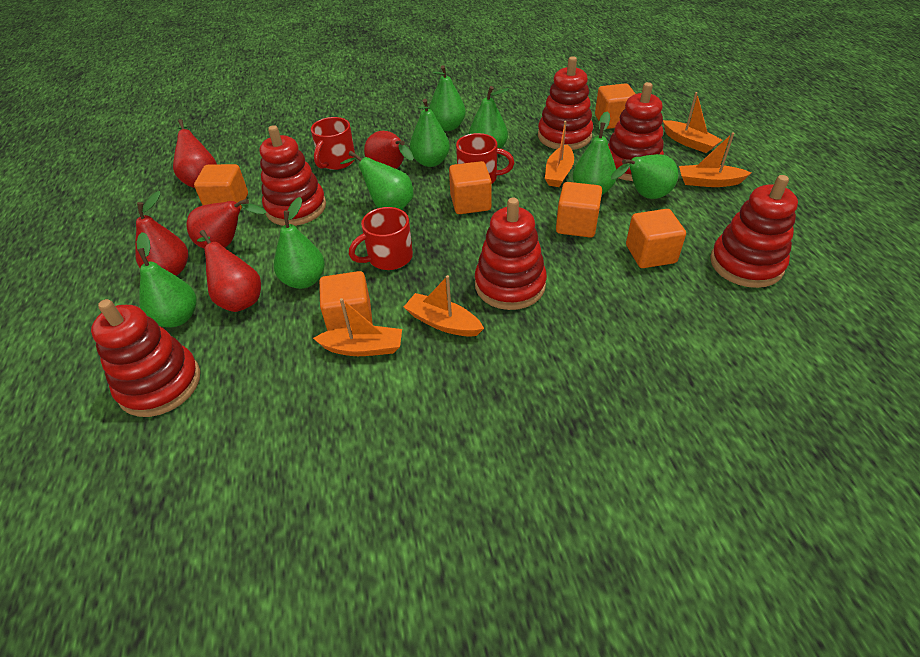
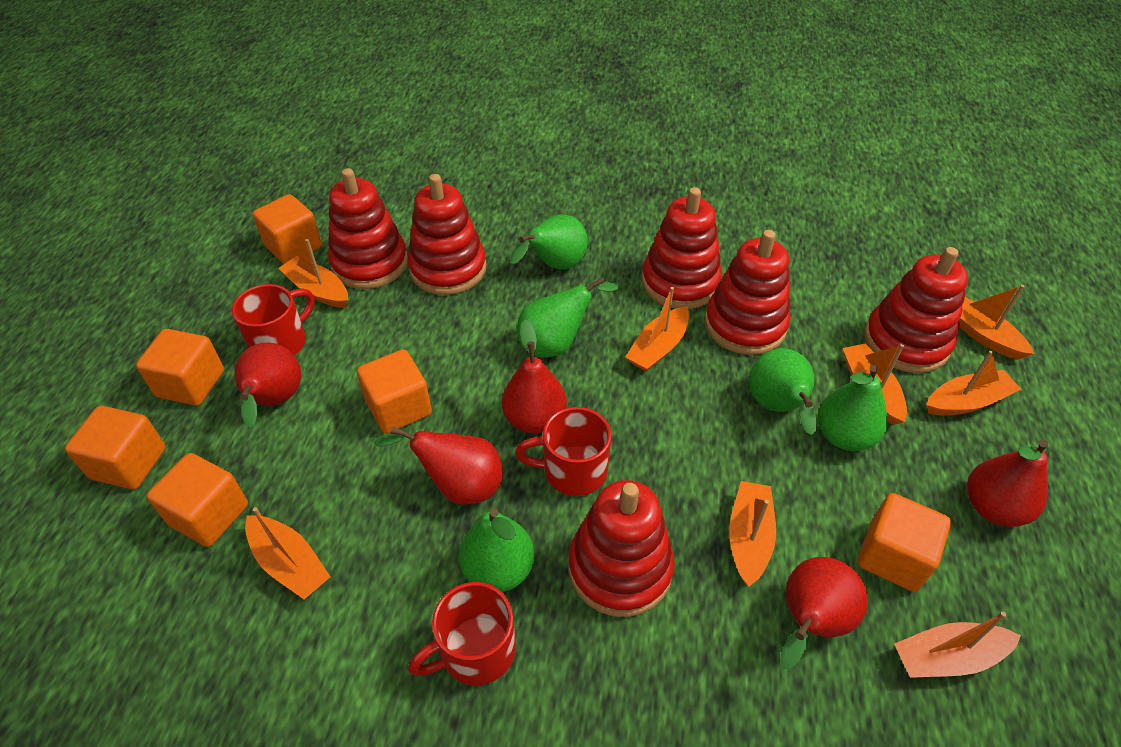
green pear: 8 -> 5
orange boat: 5 -> 8

